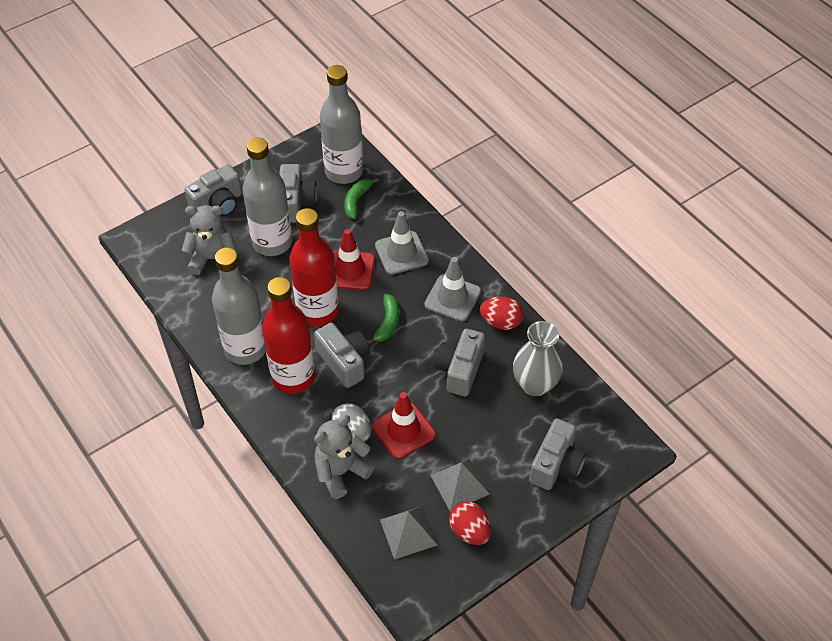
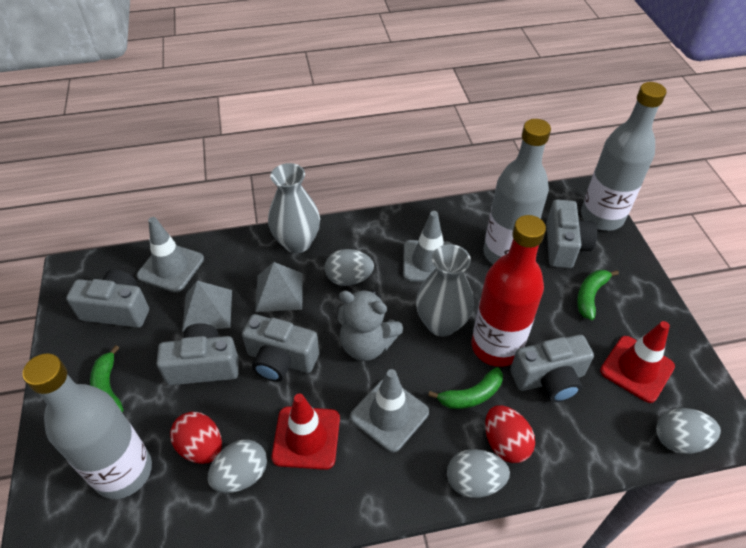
green banana: 2 -> 3
grey egg: 1 -> 4
grey teddy bear: 2 -> 1
grey traffic cone: 2 -> 3
grey vase: 1 -> 2
red bottle: 2 -> 1

